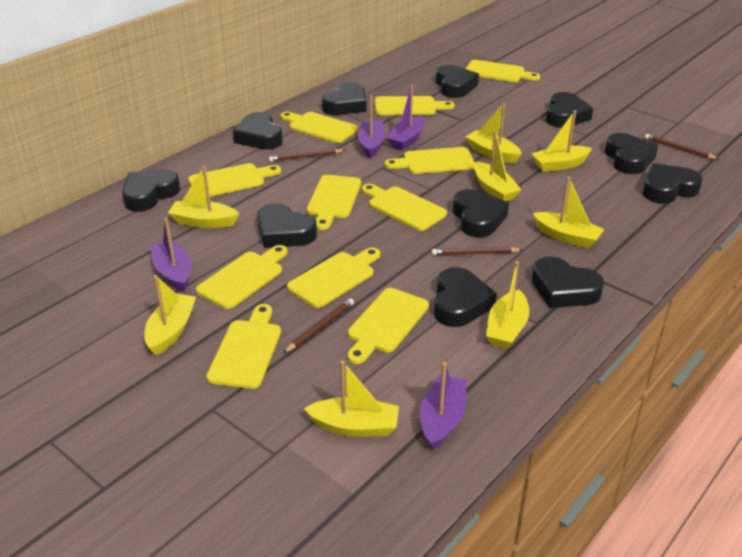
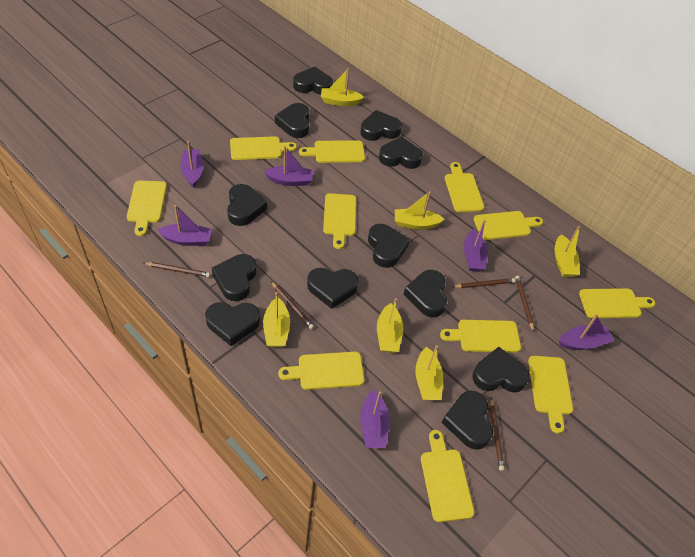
black heart: 11 -> 12
brown pencil: 4 -> 5
purple boat: 4 -> 6
yellow boat: 8 -> 6

